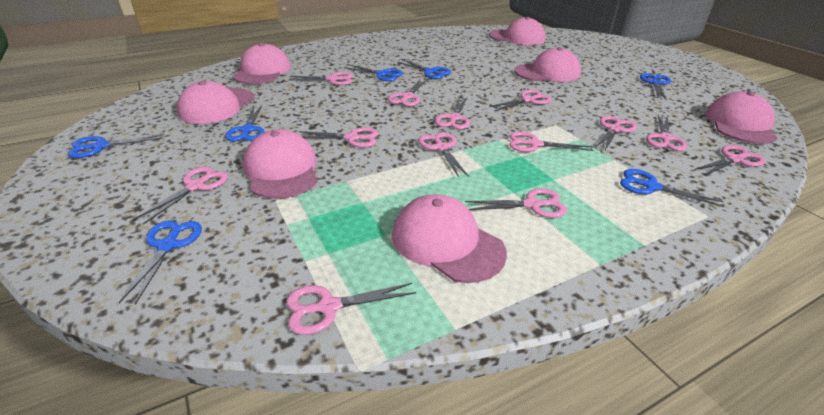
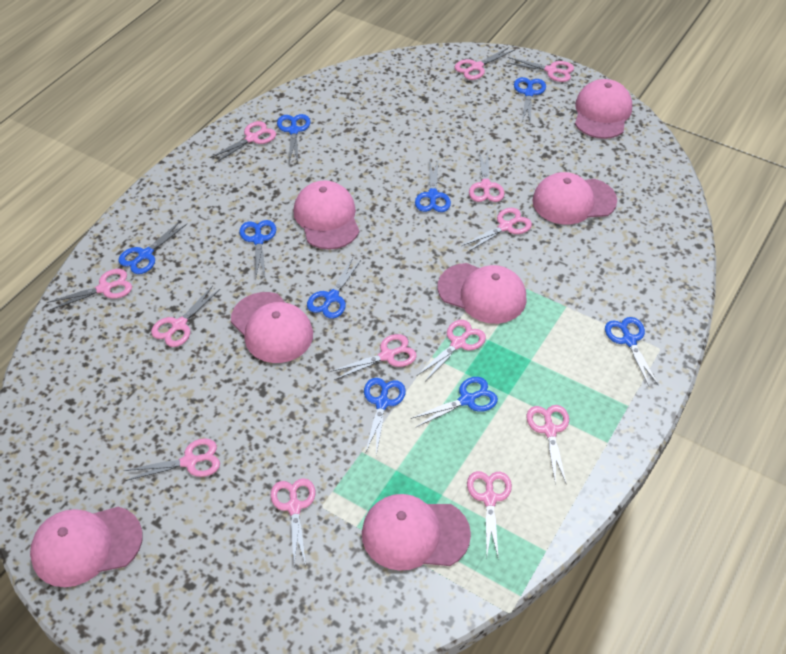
blue scissors: 7 -> 9

